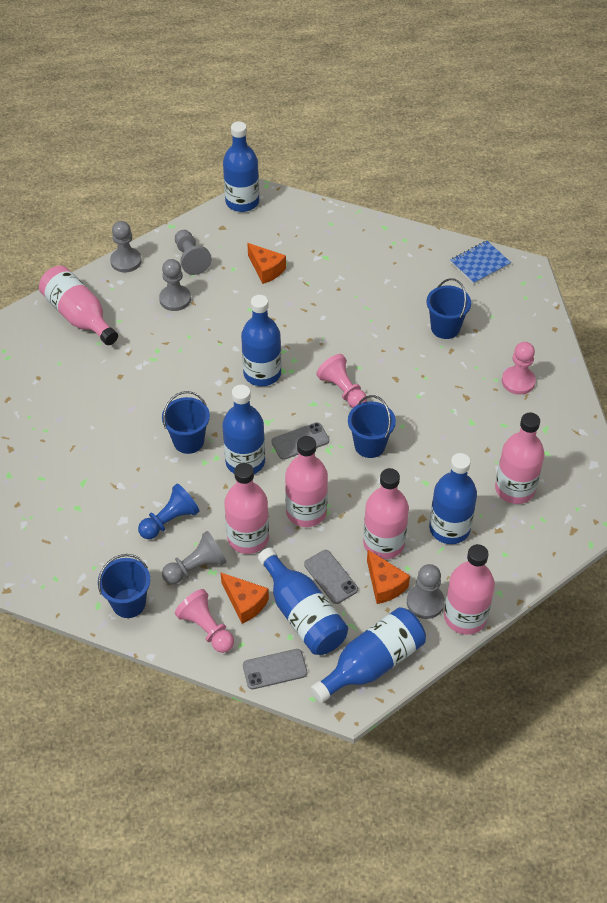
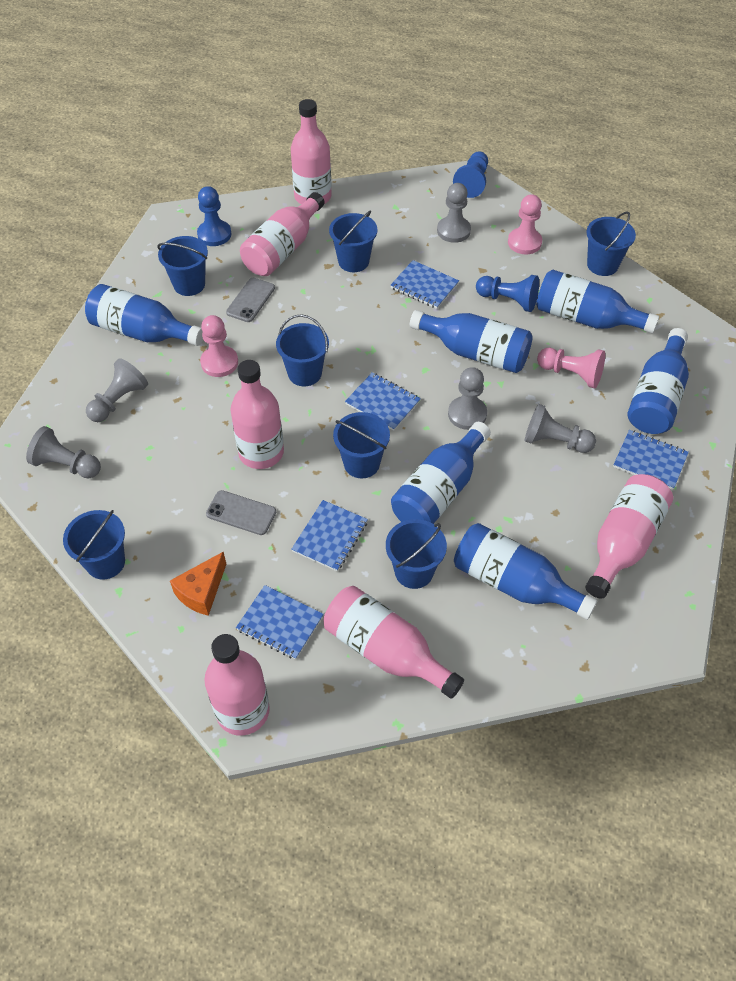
blue bucket: 4 -> 7
blue notebook: 1 -> 5
blue pawn: 1 -> 3
grey phone: 3 -> 2
orange cheese: 3 -> 1

